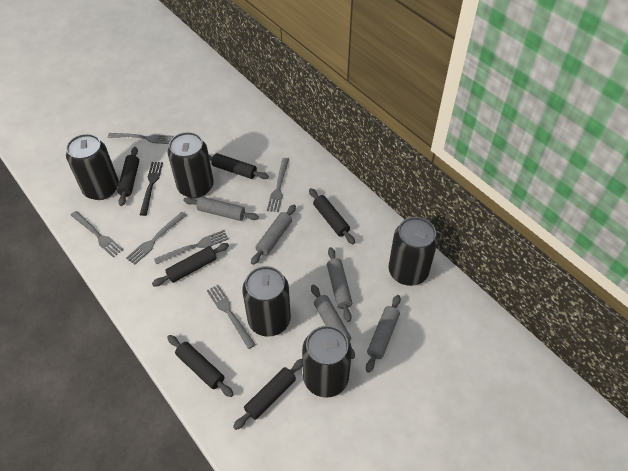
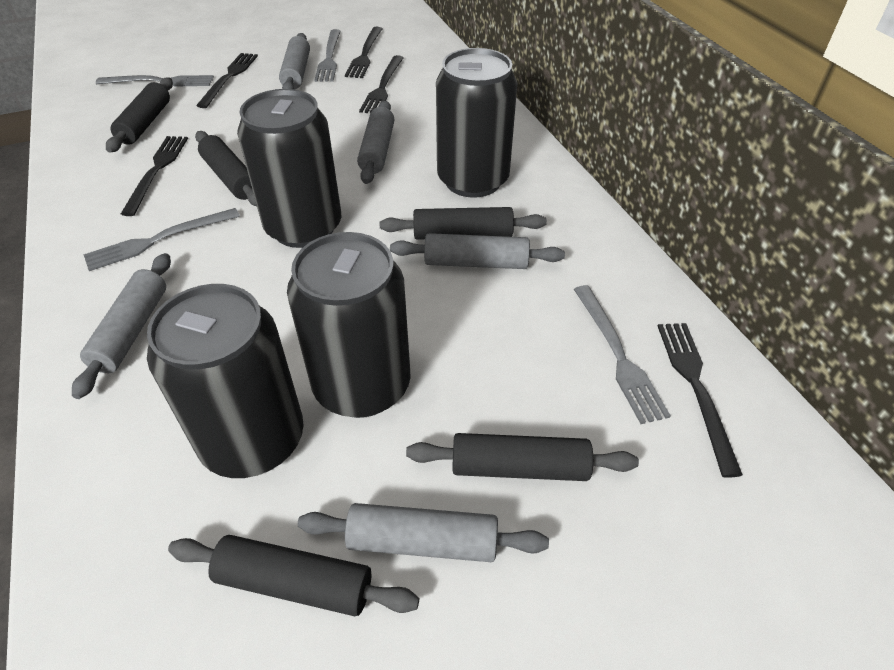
black can: 5 -> 4
black fork: 1 -> 5
black rolling pin: 6 -> 5
grey fork: 6 -> 4

